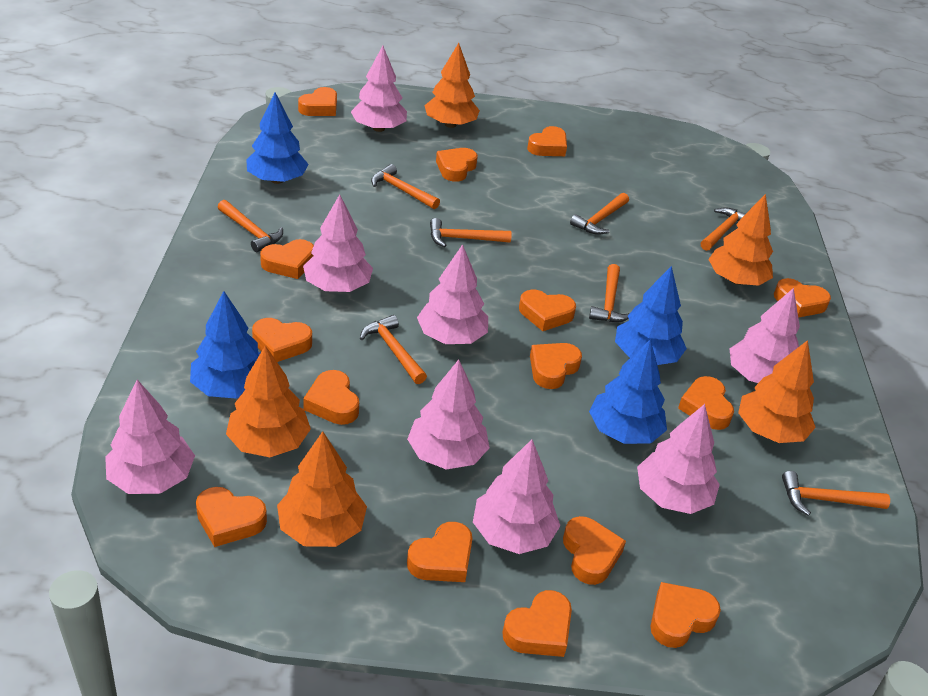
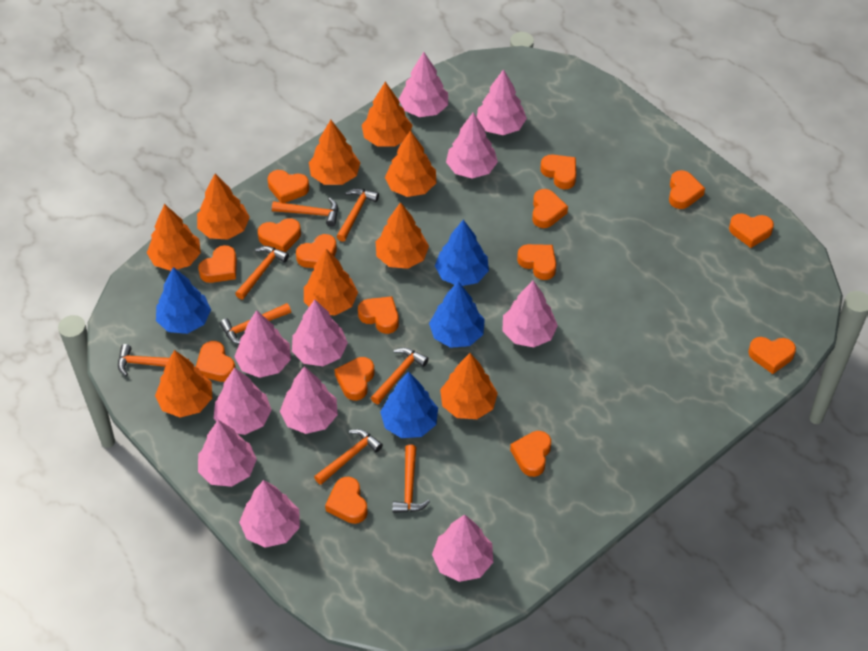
orange tree: 5 -> 9
pink tree: 8 -> 11

